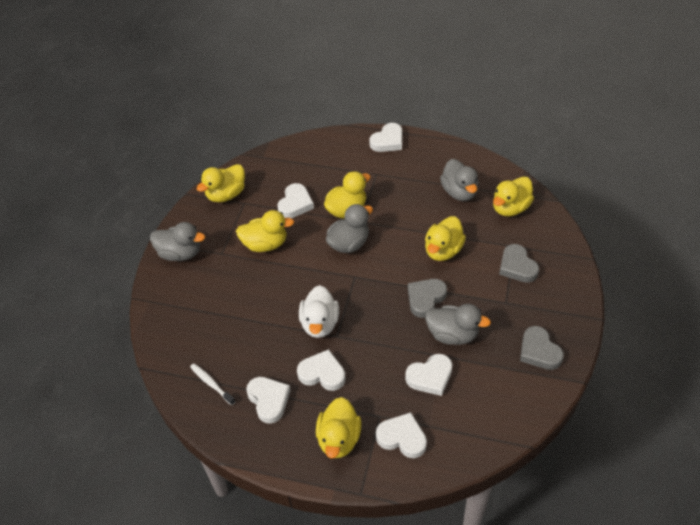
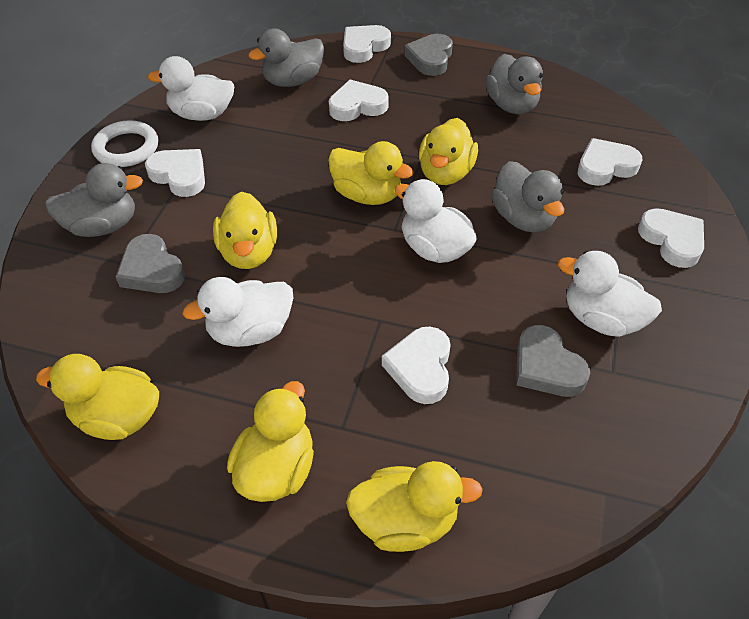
white duck: 1 -> 4
white ring: 0 -> 1
white toothbrush: 1 -> 0

